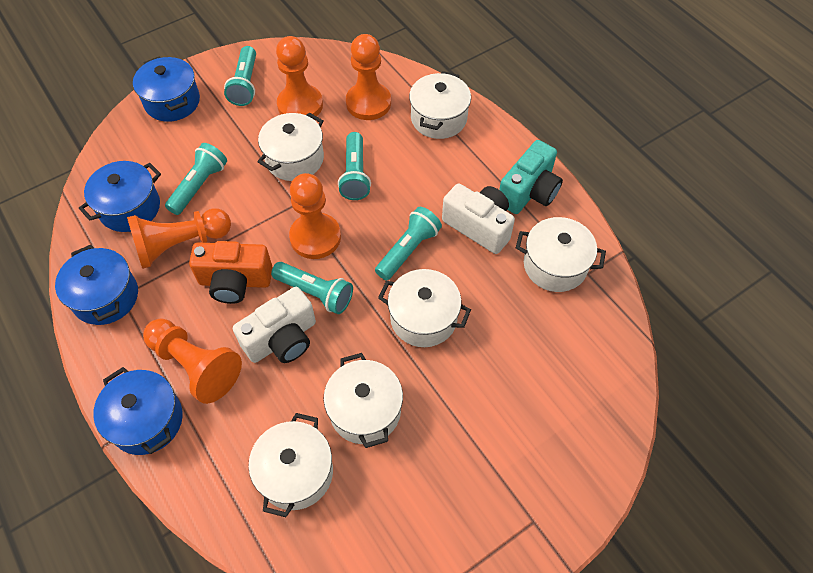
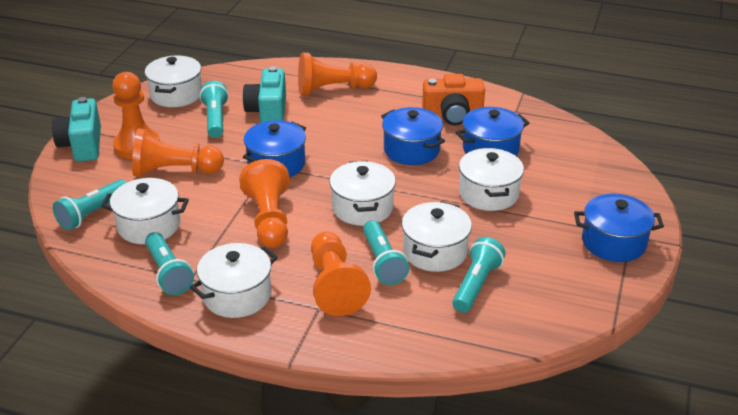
turquoise camera: 1 -> 2
white camera: 2 -> 0

